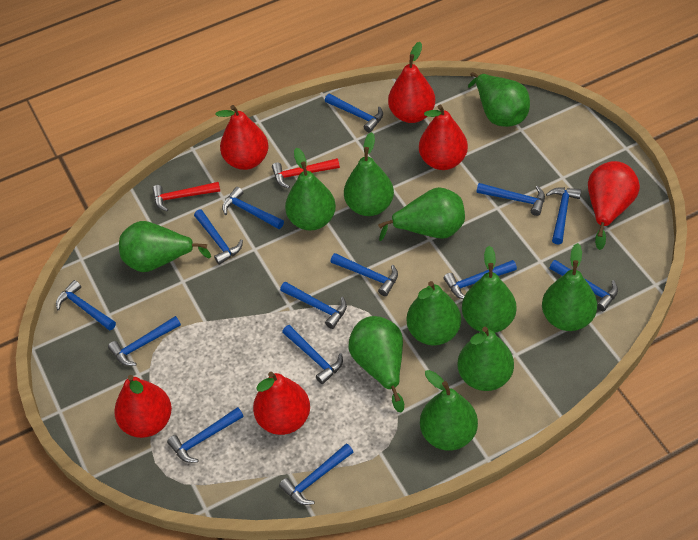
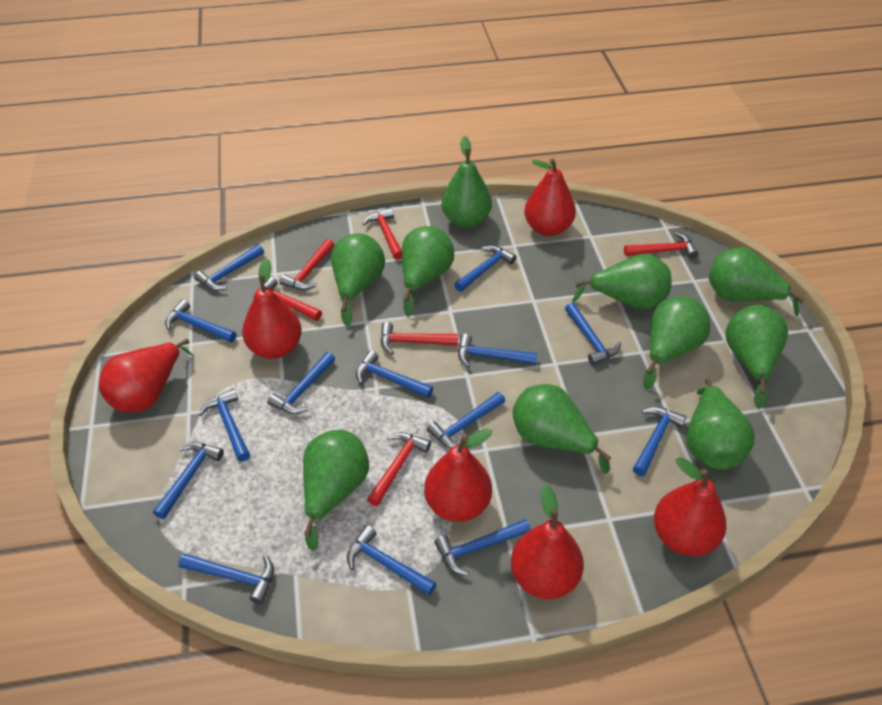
green pear: 11 -> 10
red hammer: 2 -> 6

